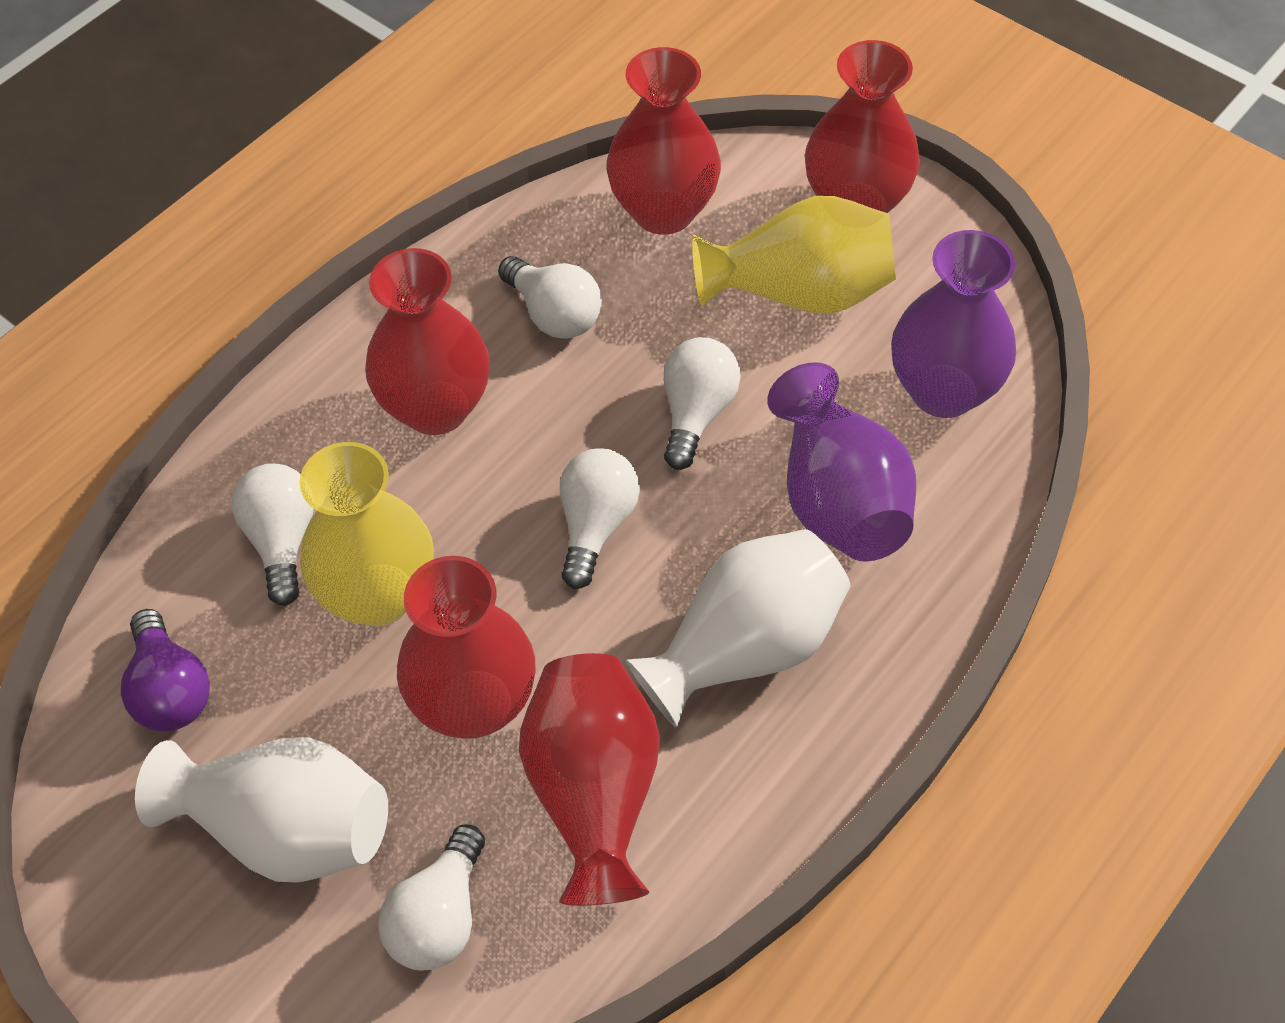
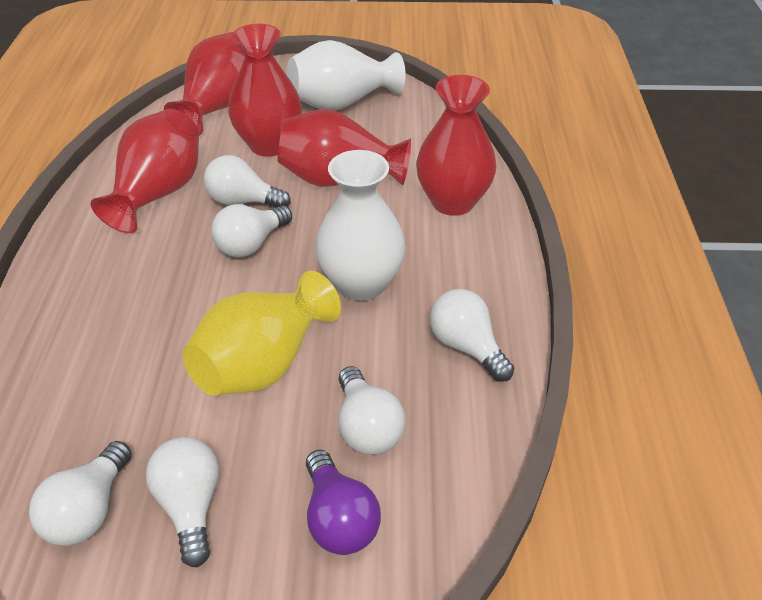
purple vase: 2 -> 0
white light bulb: 5 -> 6
yellow vase: 2 -> 1

